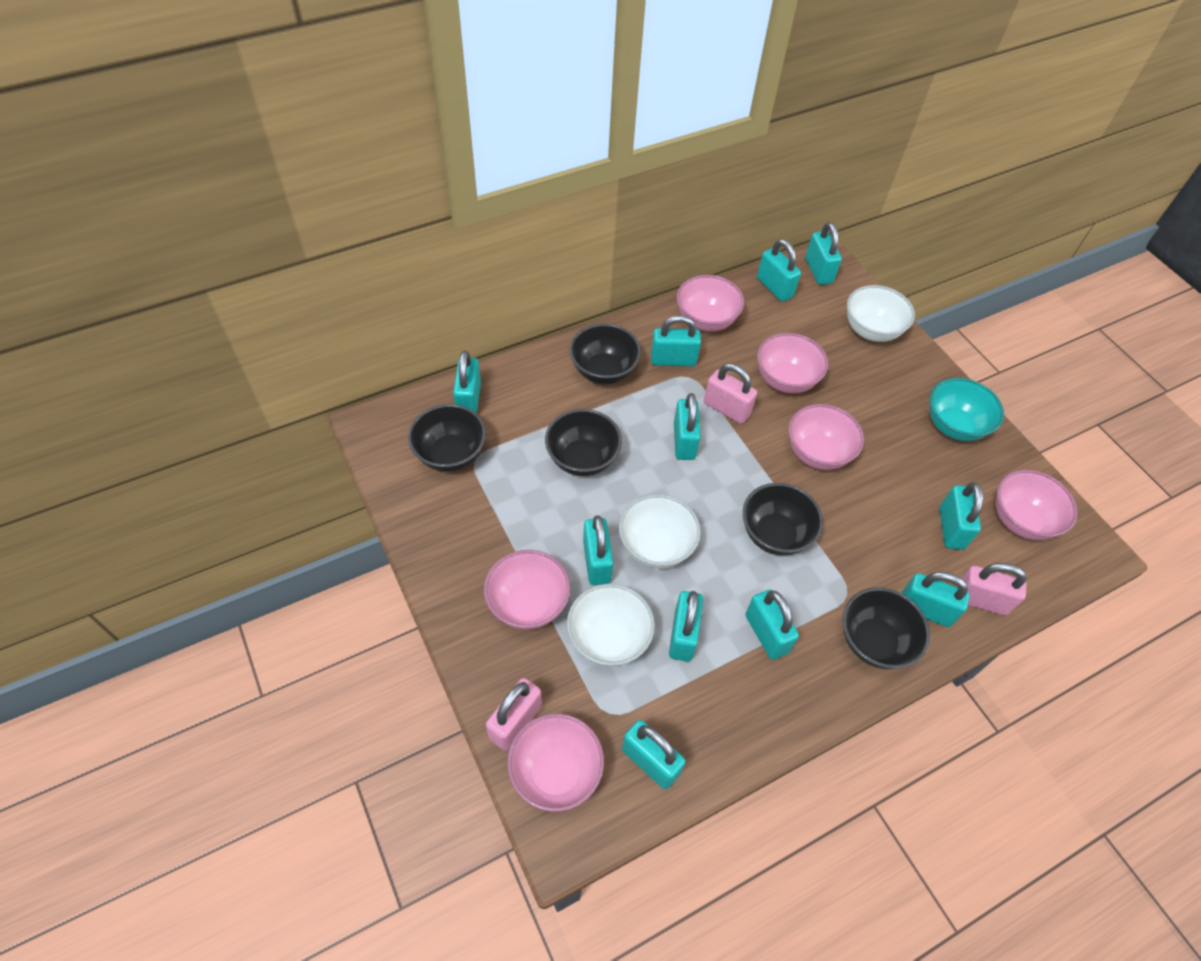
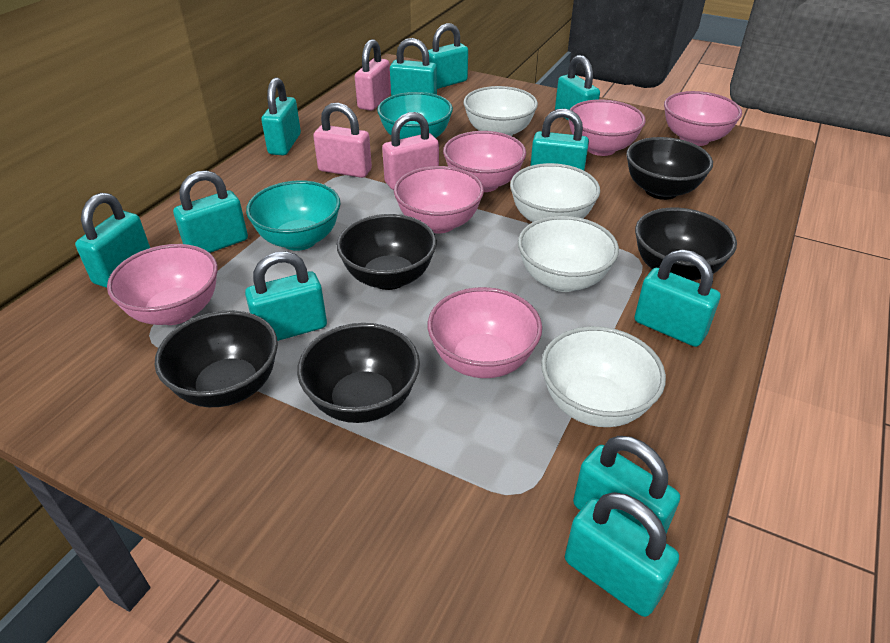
turquoise bowl: 1 -> 2
white bowl: 3 -> 4

